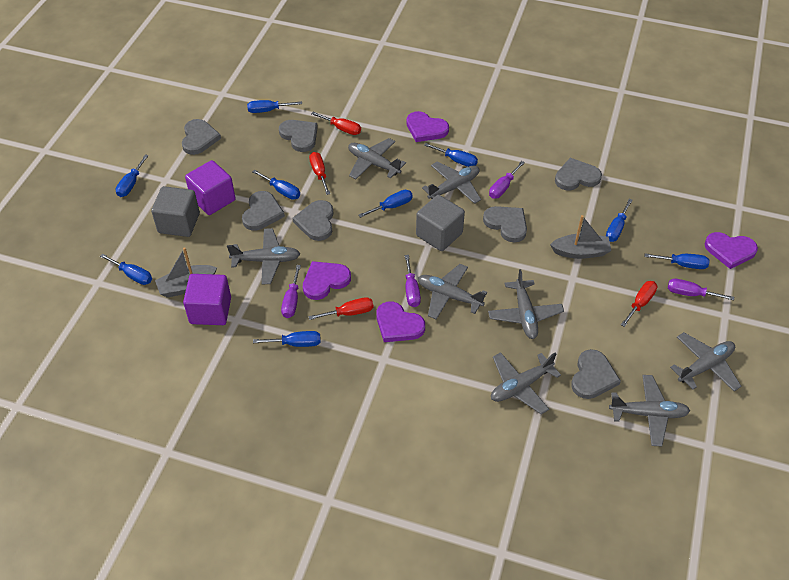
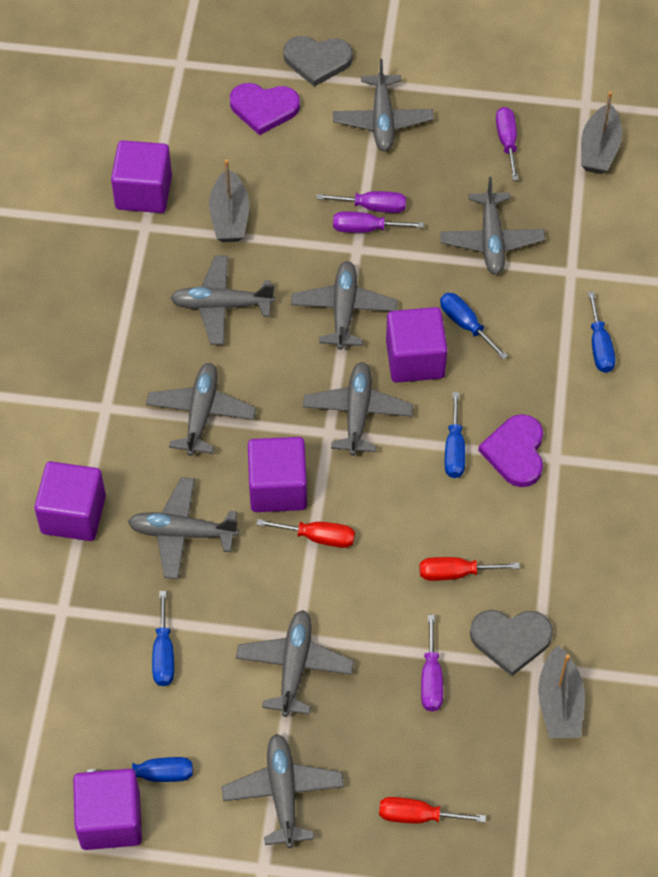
blue screwdriver: 9 -> 5
grey boat: 2 -> 3
grey cube: 2 -> 0
grey heart: 7 -> 2
grey plane: 8 -> 9
purple cube: 2 -> 5
purple heart: 4 -> 2
red screwdriver: 4 -> 3

